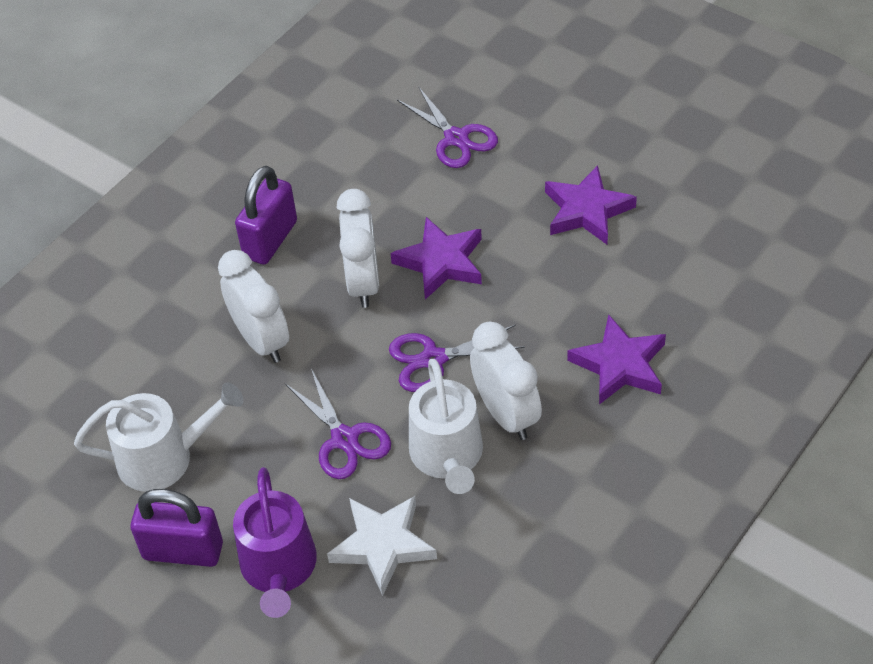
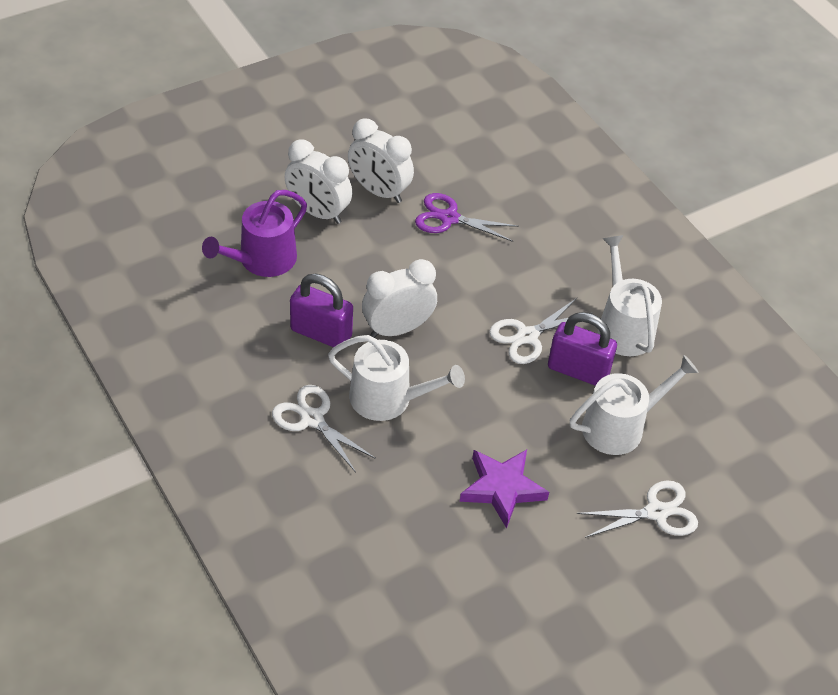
purple scissors: 3 -> 1
purple star: 3 -> 1
white scissors: 0 -> 3
white star: 1 -> 0
white watering can: 2 -> 3

